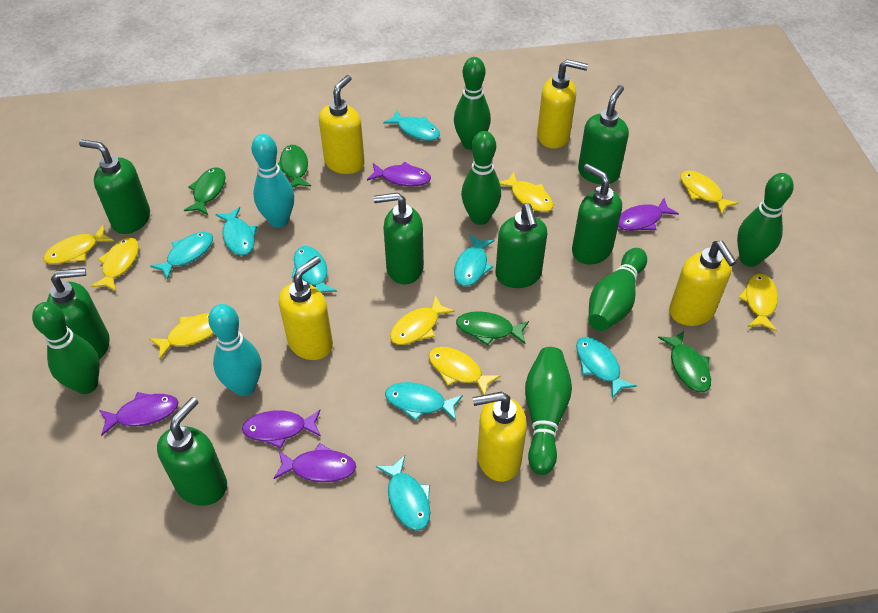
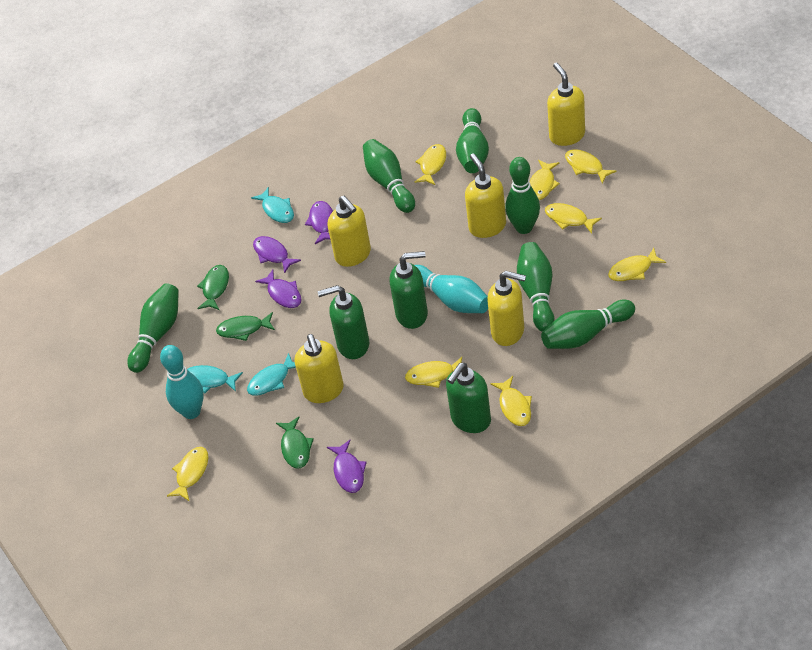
green fish: 4 -> 3
green soap dispenser: 7 -> 3
purple fish: 5 -> 4
turquoise fish: 8 -> 3

